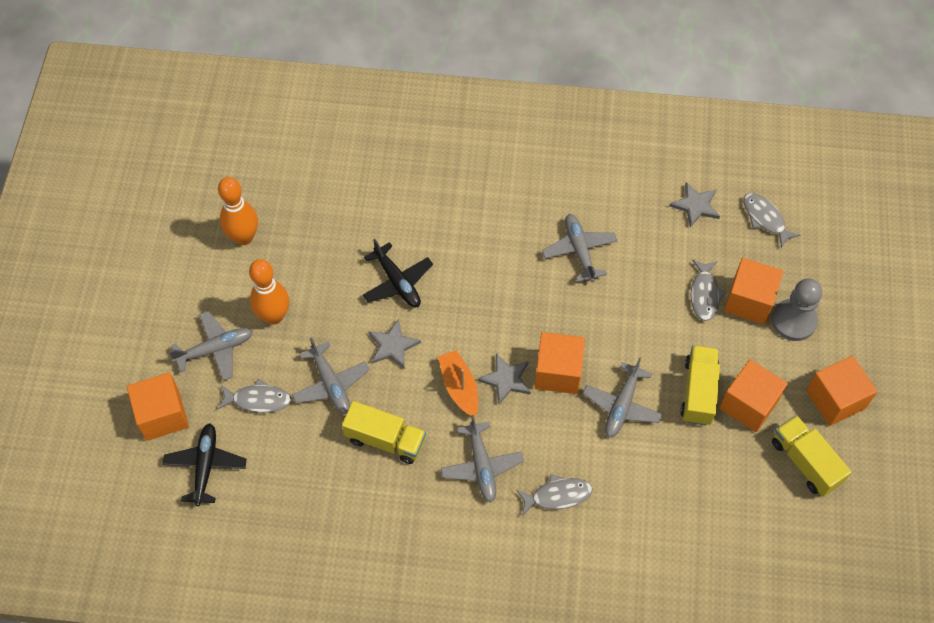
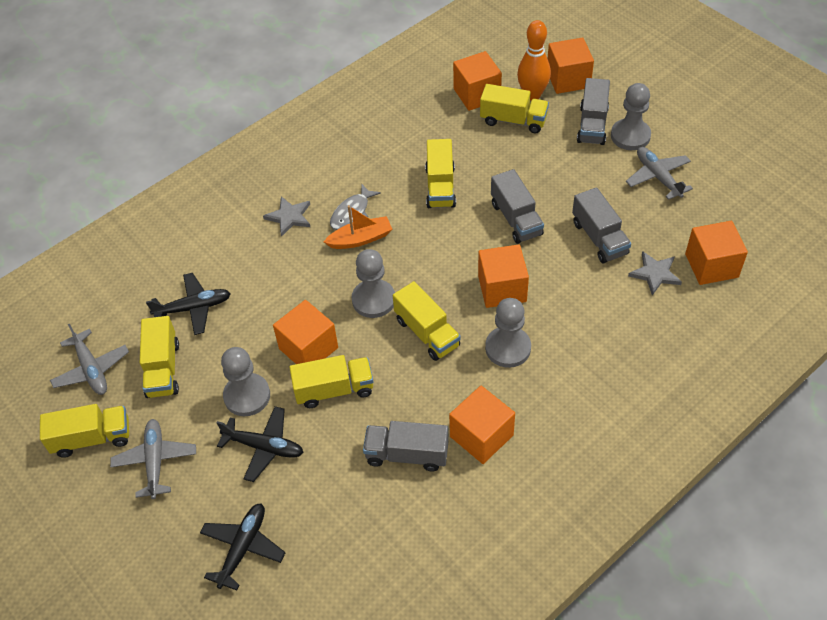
black plane: 2 -> 3
grey fish: 4 -> 1
grey pawn: 1 -> 4
grey plane: 5 -> 3
grey star: 3 -> 2
grey truck: 0 -> 4
orange bowling pin: 2 -> 1
orange cube: 5 -> 6
yellow truck: 3 -> 6

